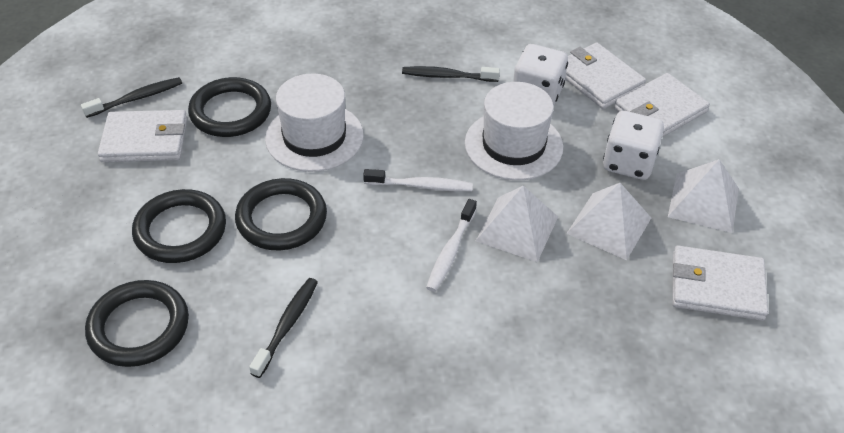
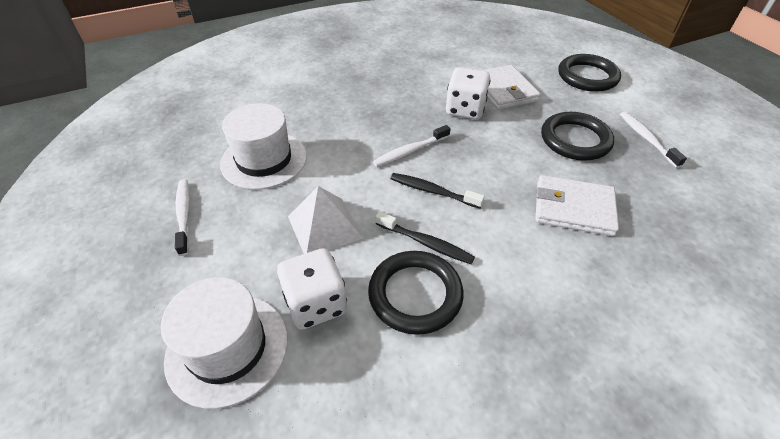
black ring: 4 -> 3
black toothbrush: 3 -> 2
white pyramid: 3 -> 1
white toothbrush: 2 -> 3
white wallet: 4 -> 2

